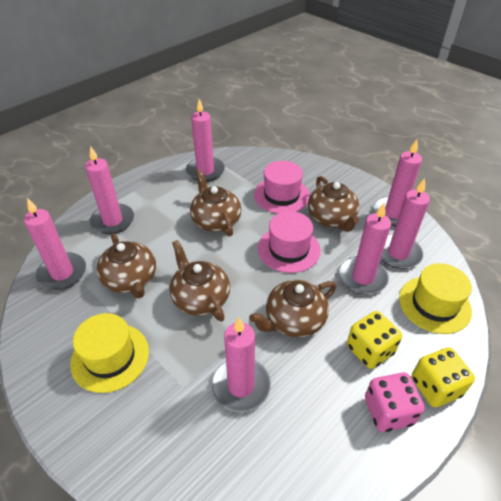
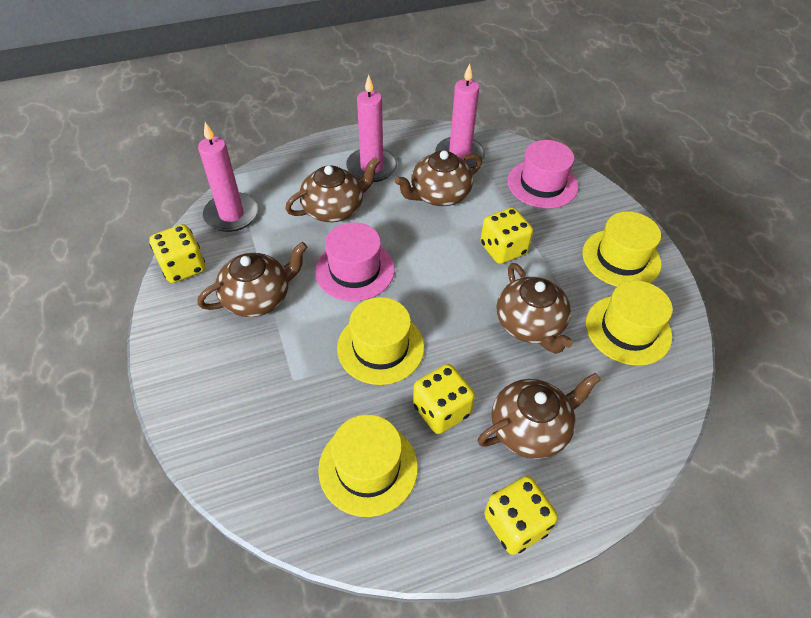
pink candle: 7 -> 3
pink dice: 1 -> 0
yellow dice: 2 -> 4
yellow hat: 2 -> 4

